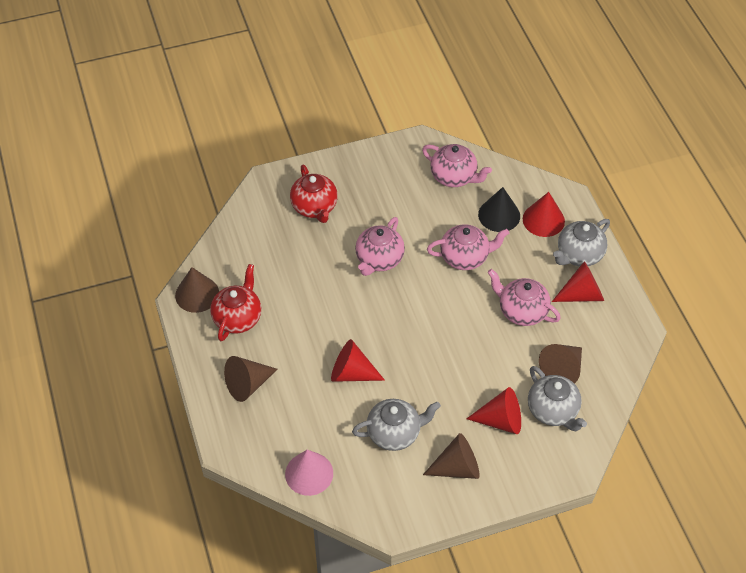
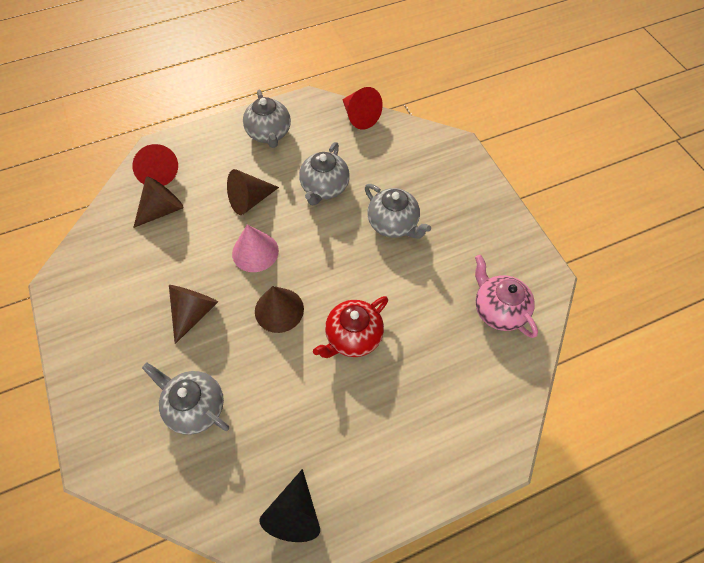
grey teapot: 3 -> 4
pink teapot: 4 -> 1
red cone: 4 -> 2
red teapot: 2 -> 1

